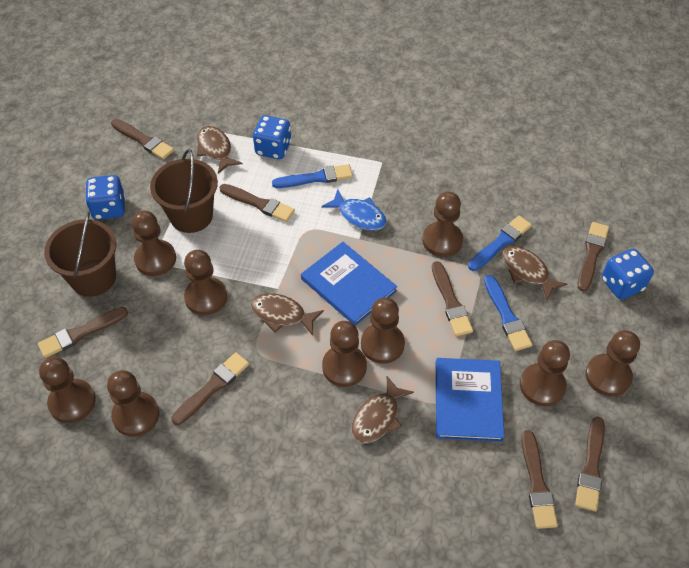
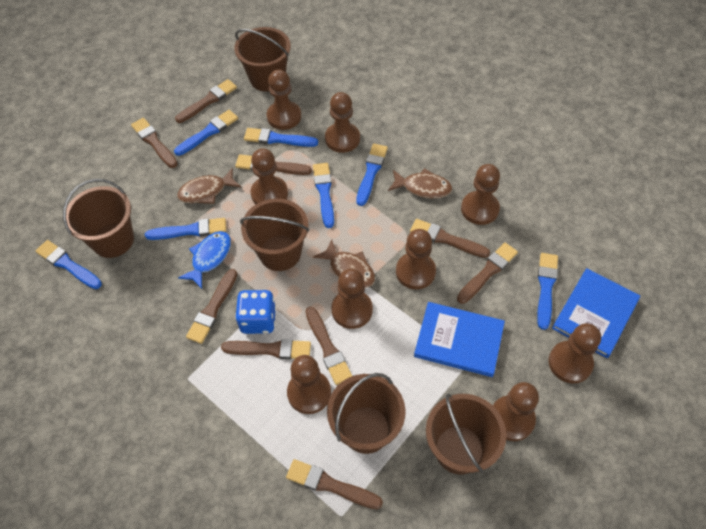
blue brush: 3 -> 7
blue dice: 3 -> 1
brown brush: 8 -> 9
brown bucket: 2 -> 5
brown fish: 4 -> 3

